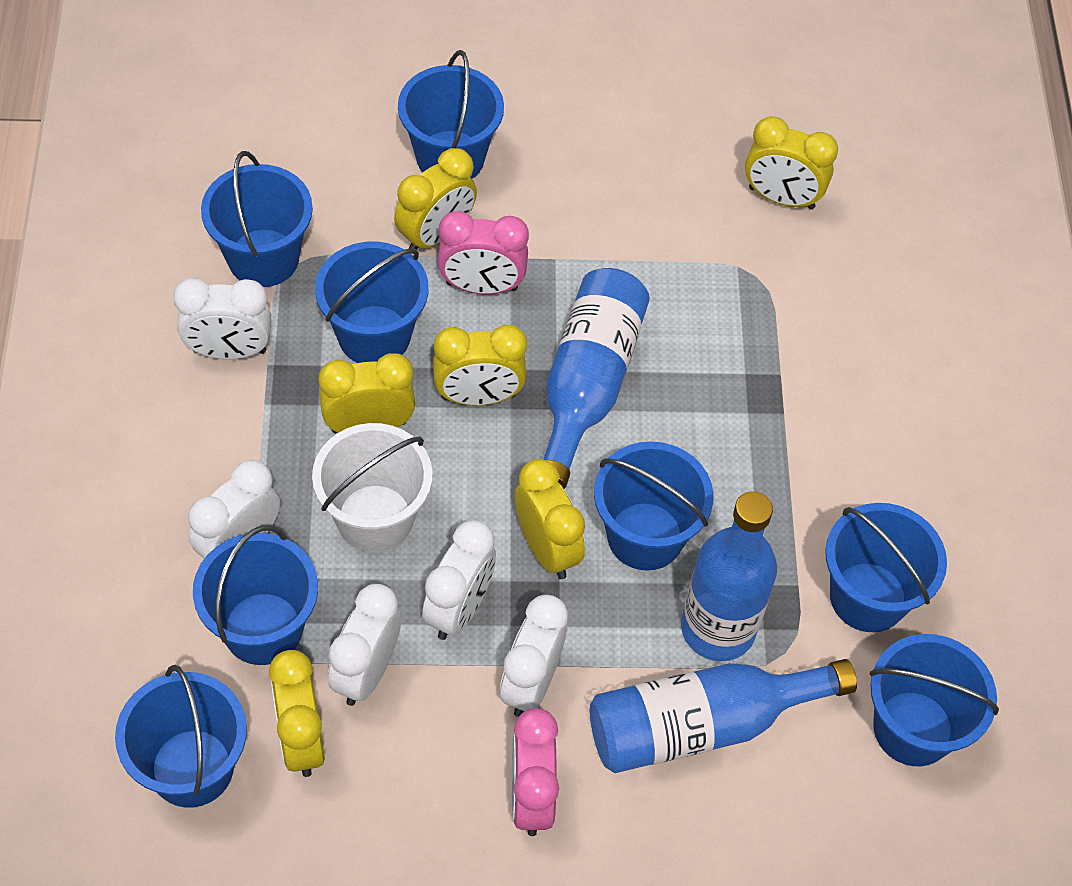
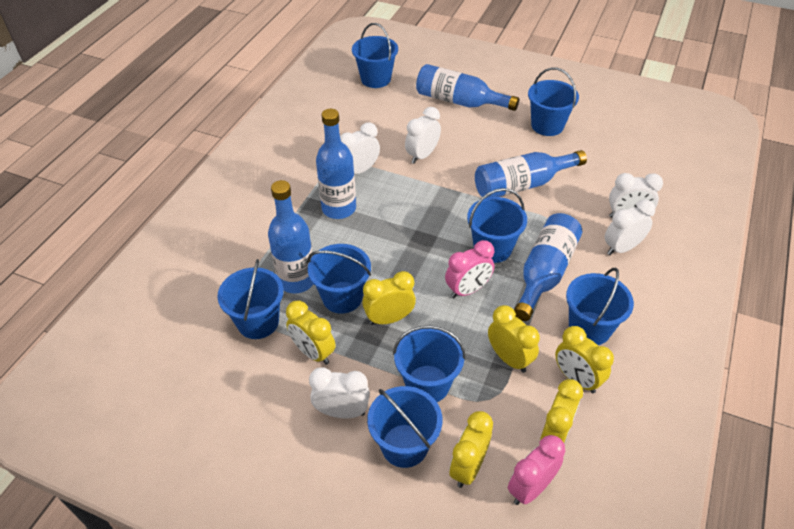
blue bottle: 3 -> 5
white bucket: 1 -> 0

